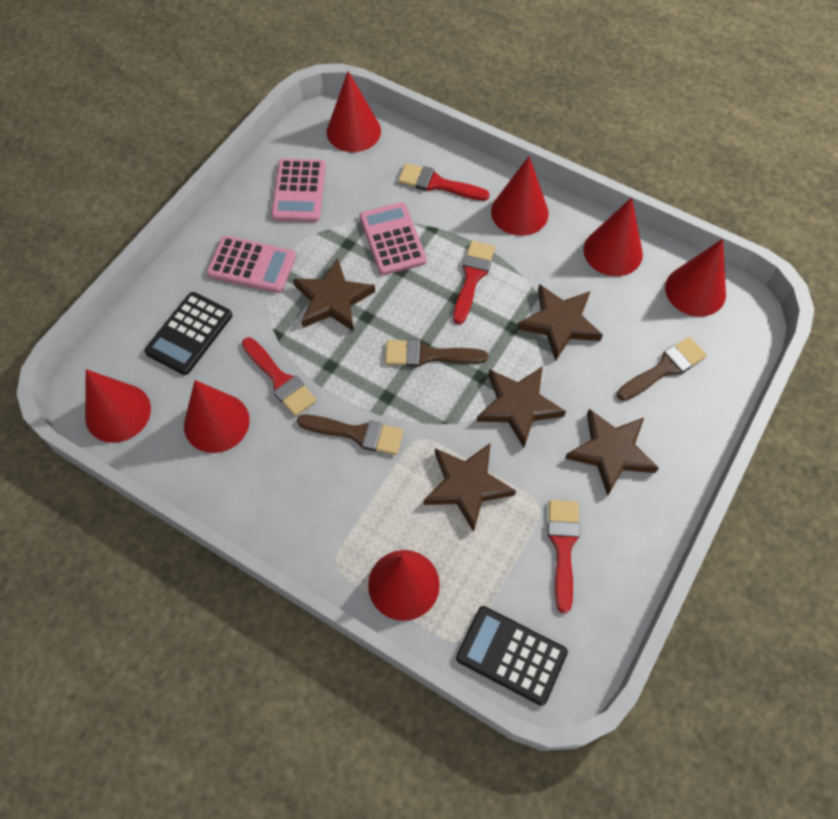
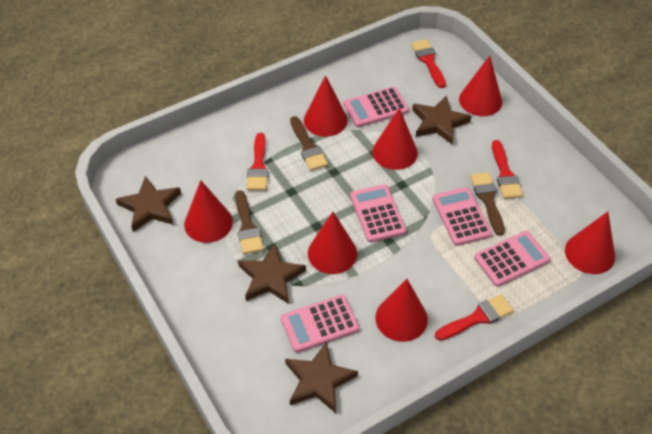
black calculator: 2 -> 0
brown star: 5 -> 4
pink calculator: 3 -> 5

